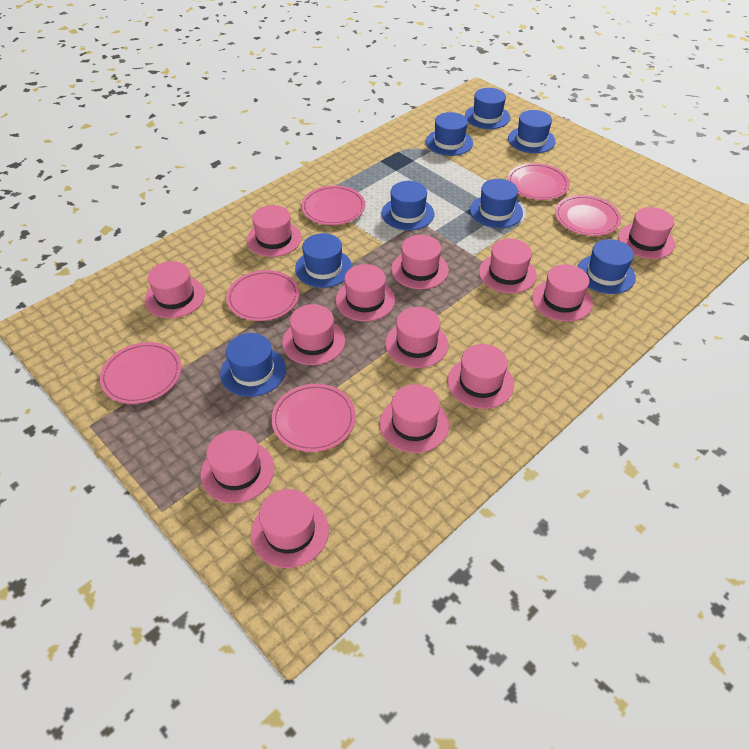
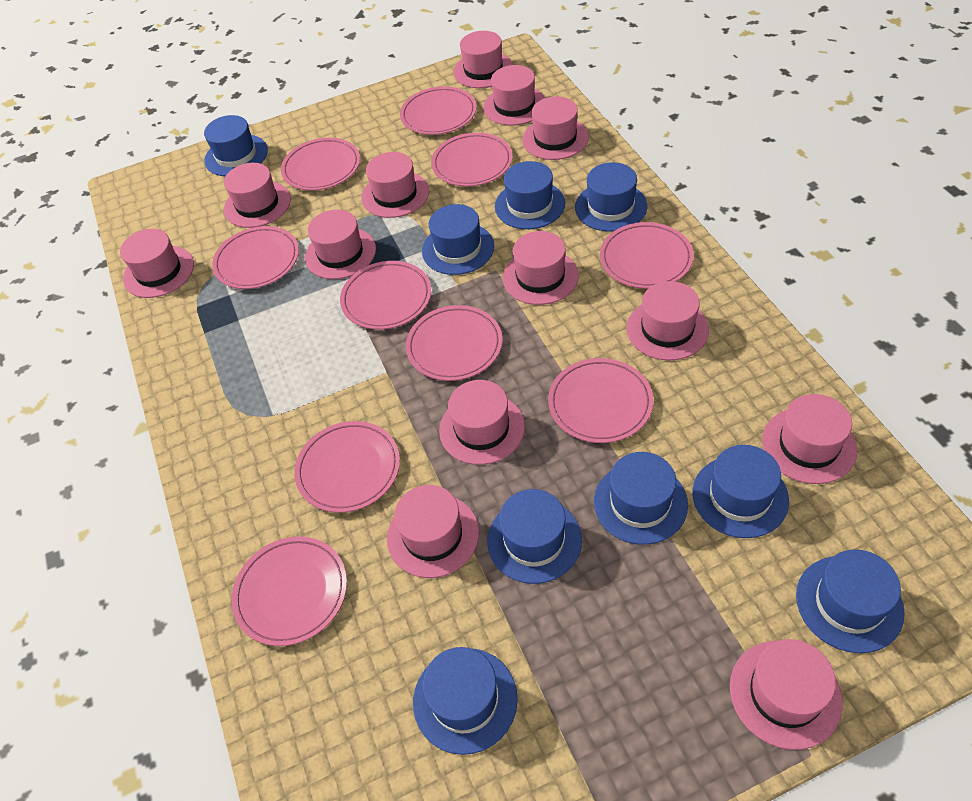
blue hat: 8 -> 9
pink plate: 6 -> 10

